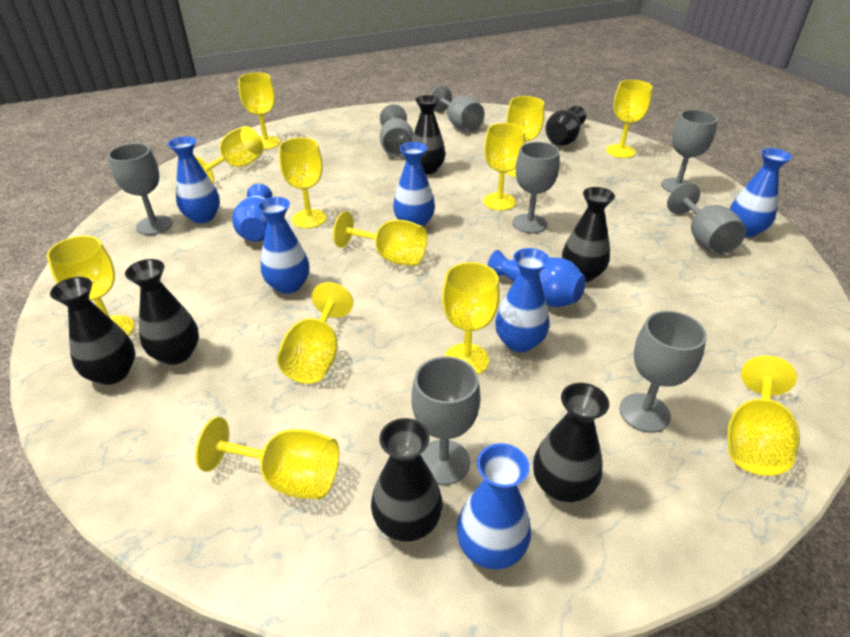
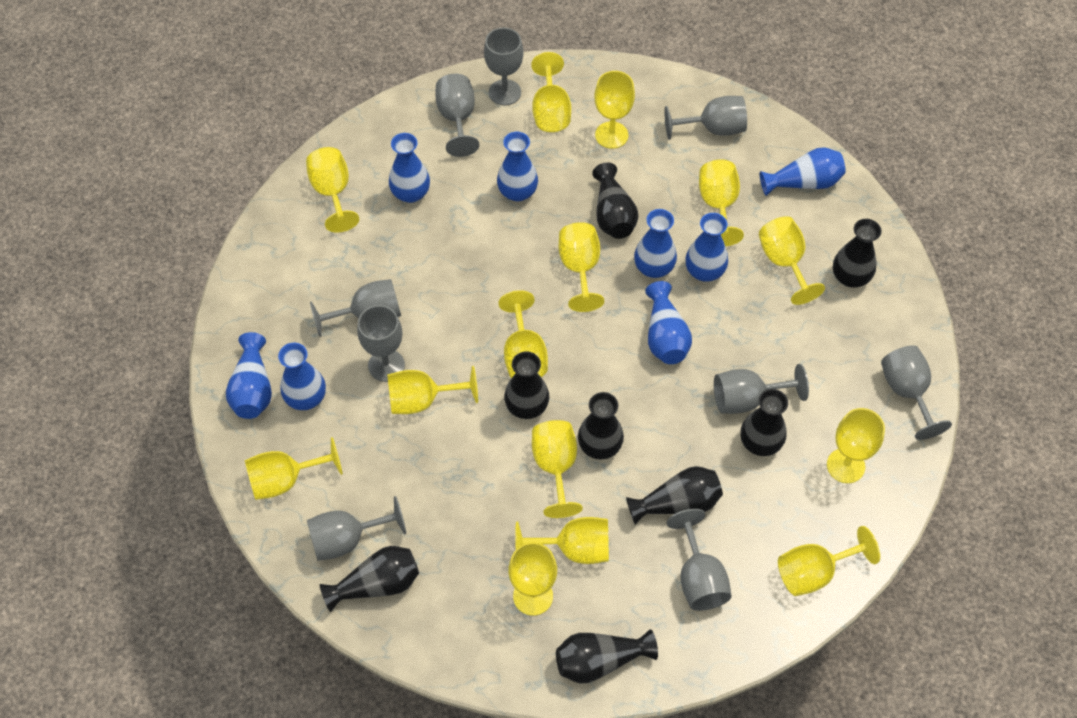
black vase: 7 -> 8
grey goblet: 8 -> 9
yellow goblet: 12 -> 14

